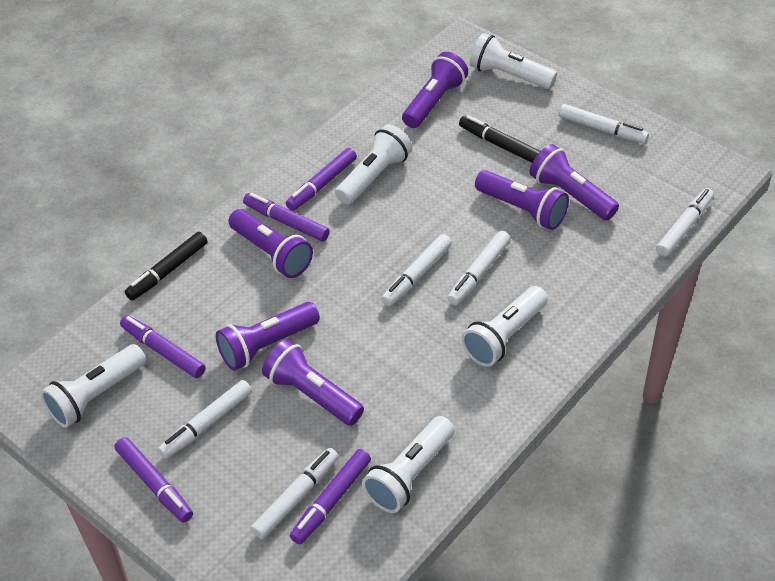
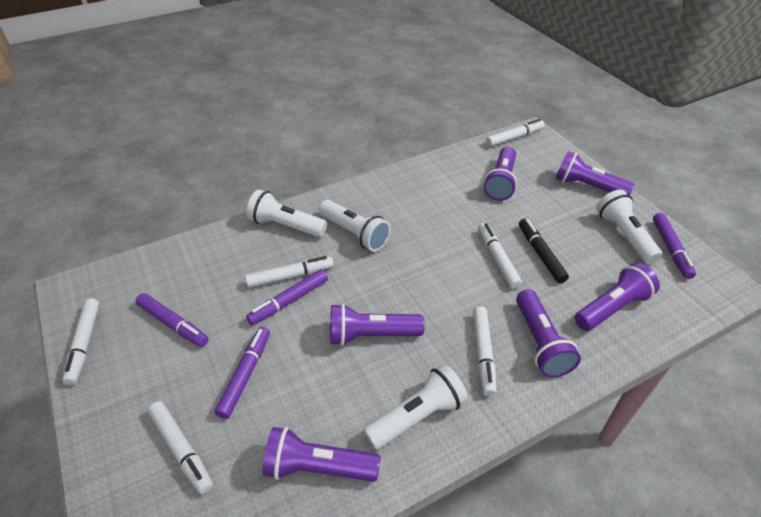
black marker: 2 -> 1
purple marker: 5 -> 4
white flashlight: 5 -> 4

